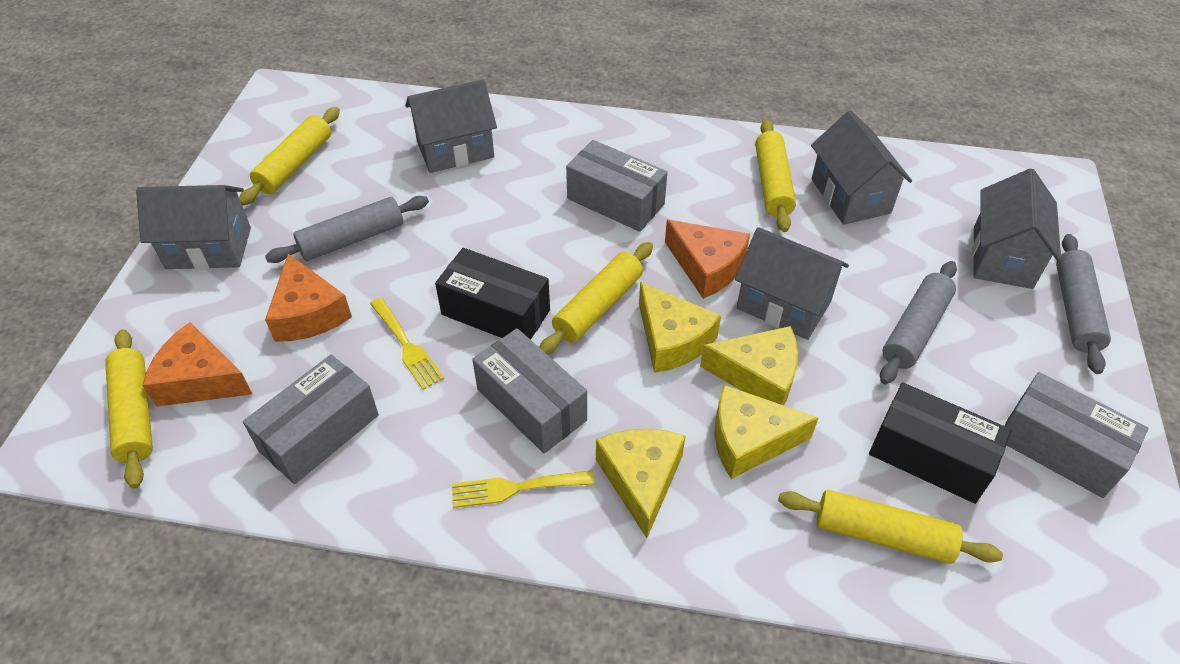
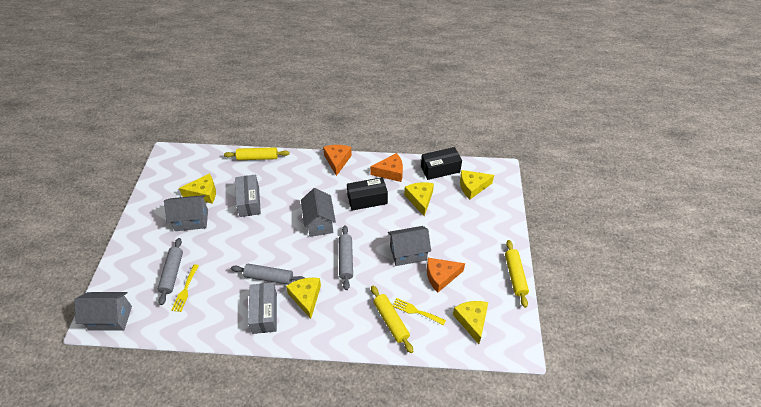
grey box: 4 -> 2
grey house: 5 -> 4
yellow cheese: 4 -> 5
yellow rolling pin: 5 -> 3

